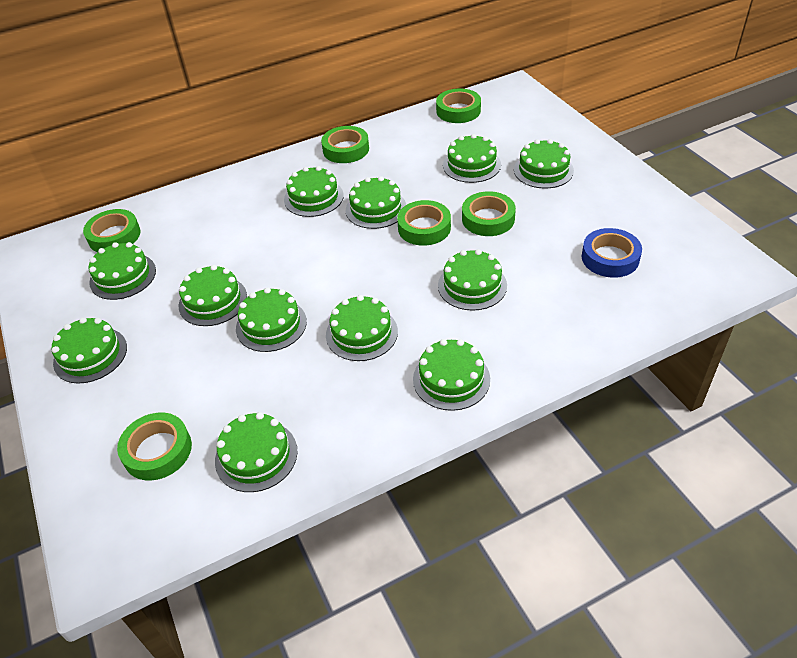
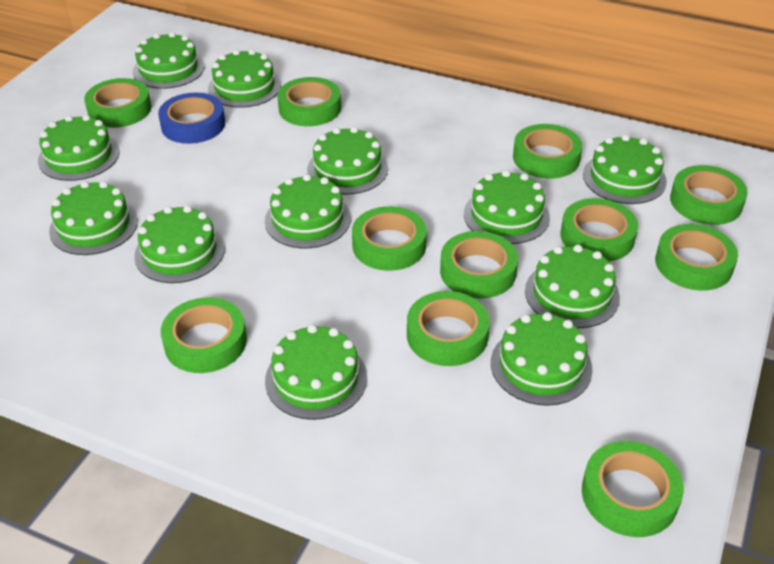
green tape: 6 -> 11

